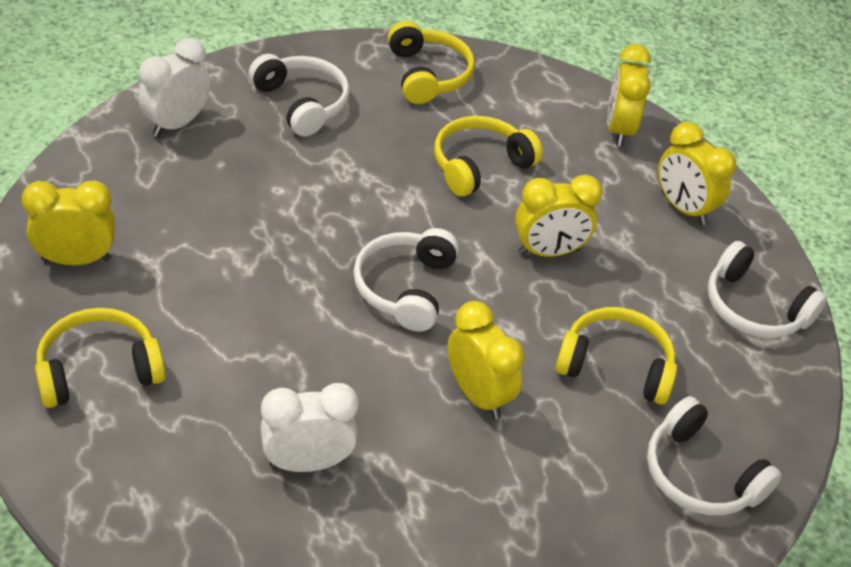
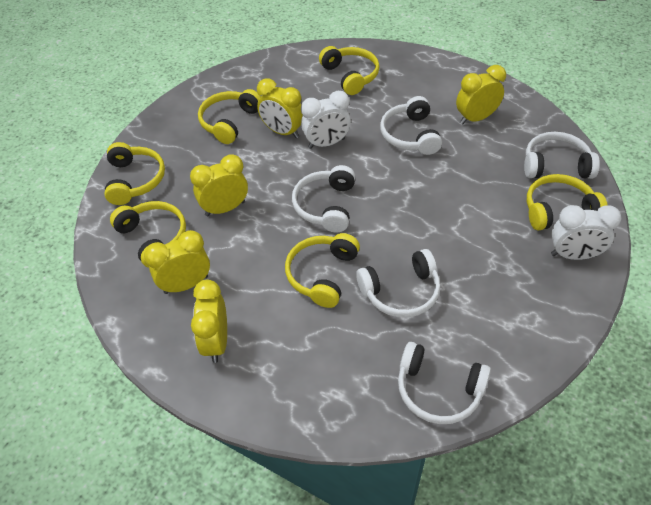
white headphones: 4 -> 5
yellow headphones: 4 -> 6

